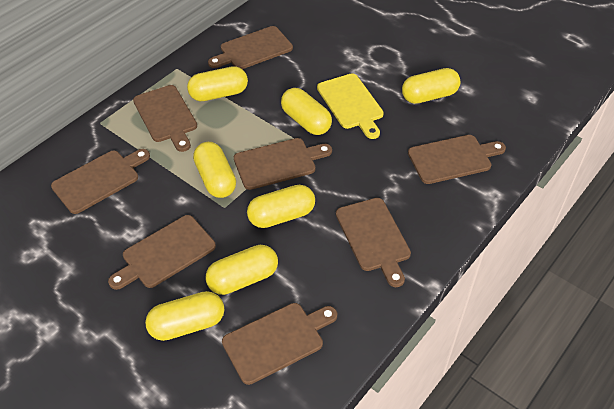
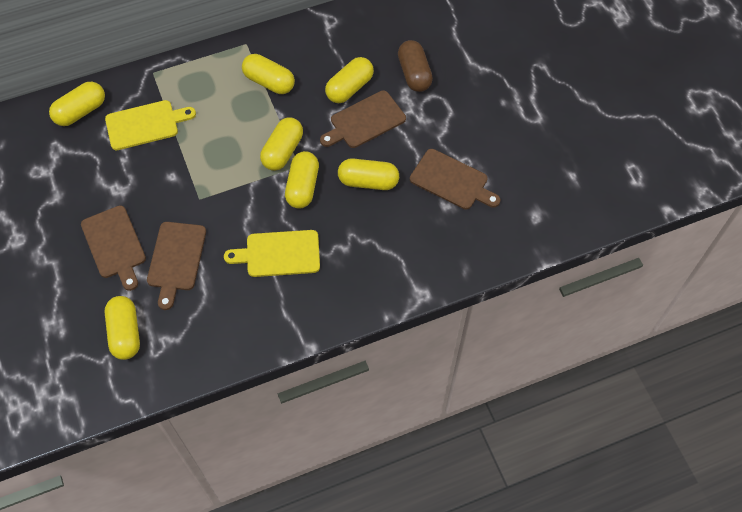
brown capsule: 0 -> 1
brown cutting board: 8 -> 4
yellow cutting board: 1 -> 2

